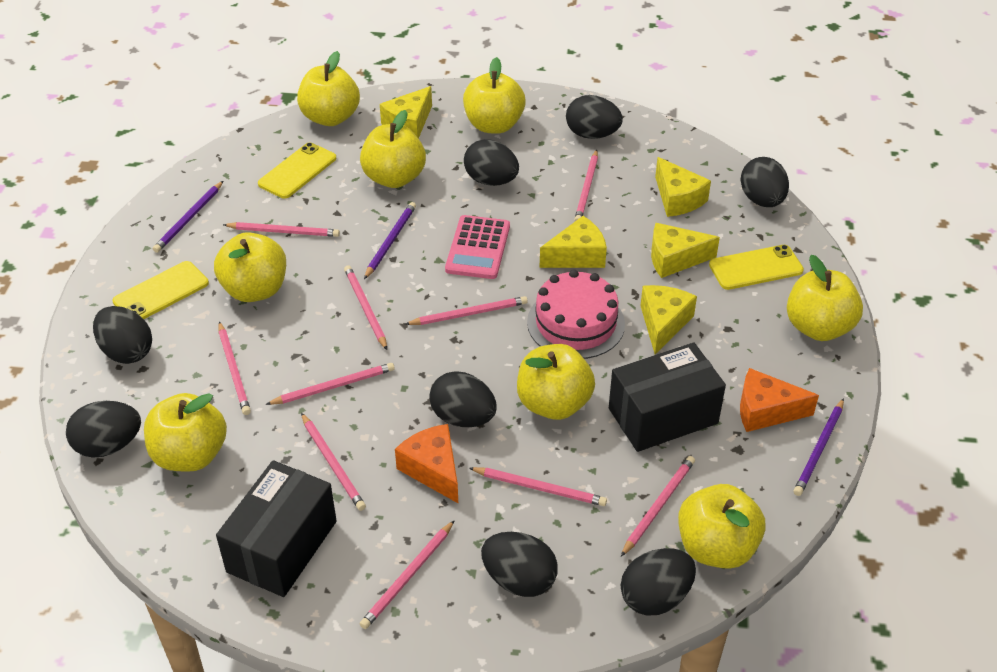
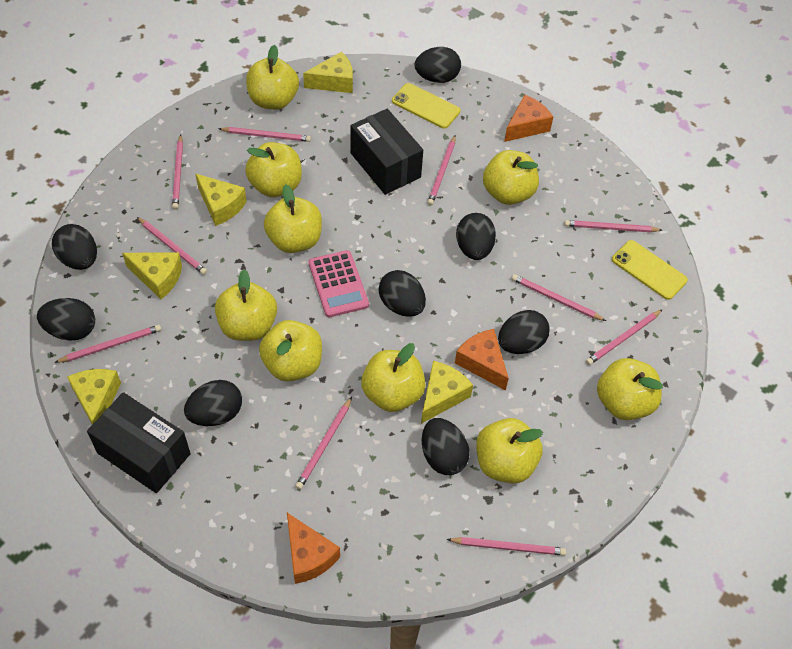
orange cheese: 2 -> 3
pink cake: 1 -> 0
purple pencil: 3 -> 0
yellow apple: 8 -> 9
yellow phone: 3 -> 2

